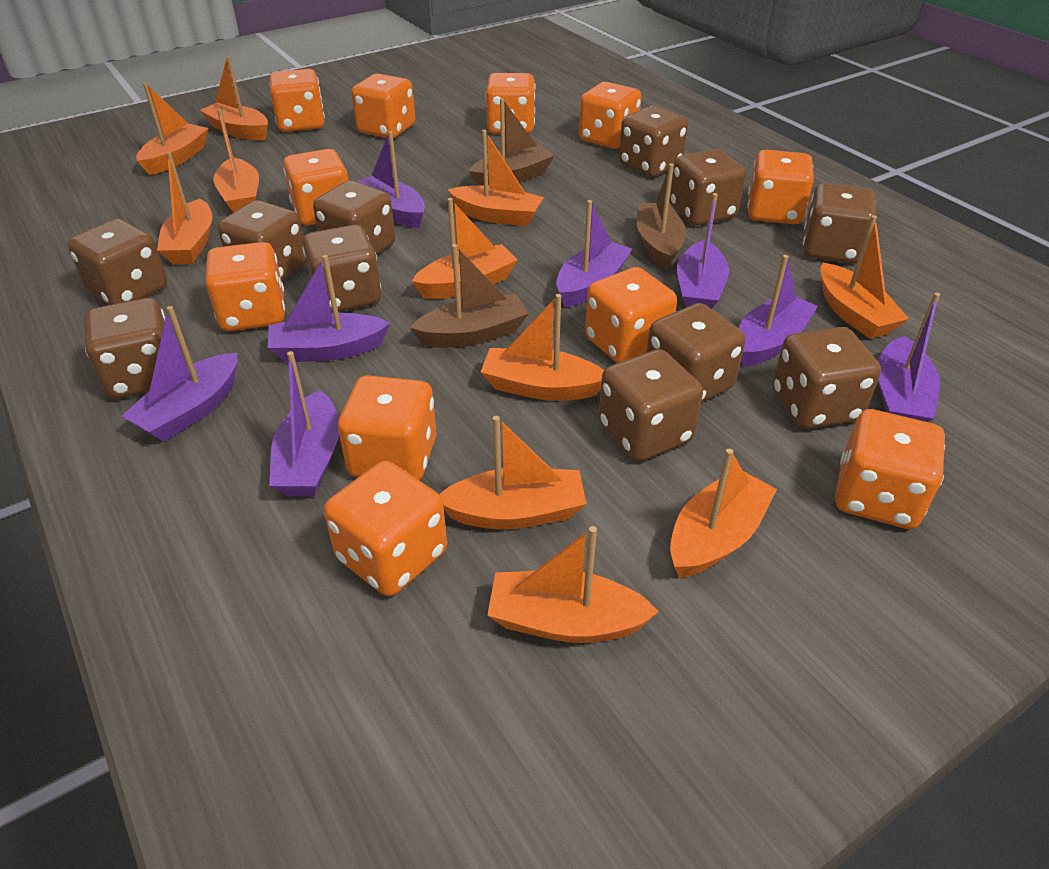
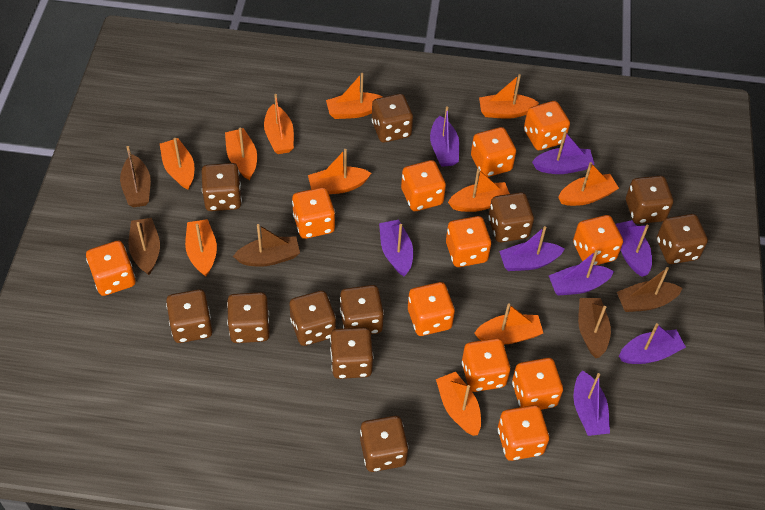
brown boat: 3 -> 5

